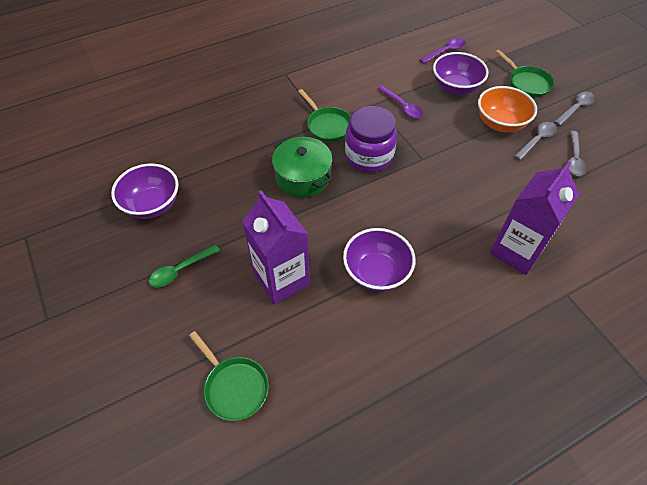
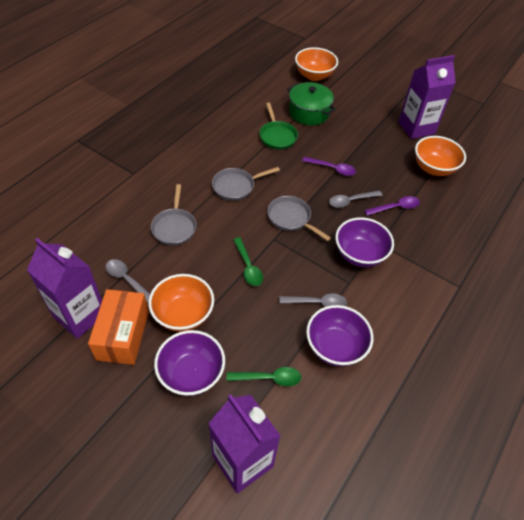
green pan: 3 -> 1
green spoon: 1 -> 2
grey pan: 0 -> 3
orange bowl: 1 -> 3
orange box: 0 -> 1
purple carton: 2 -> 3
purple jar: 1 -> 0

